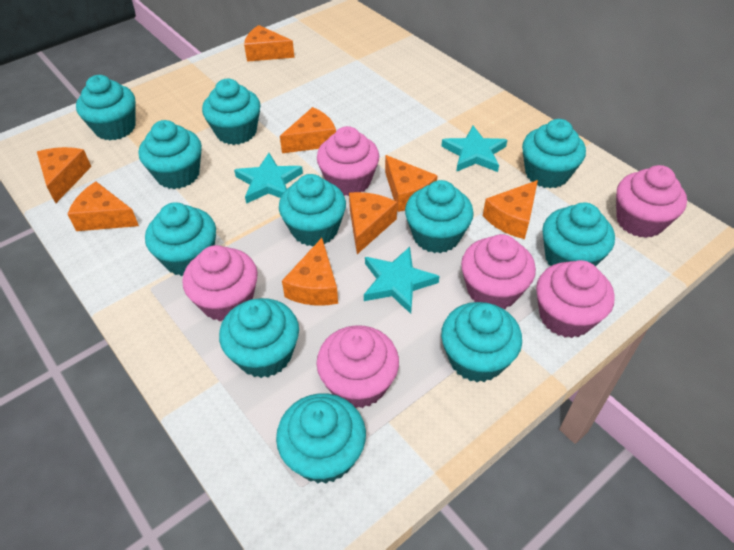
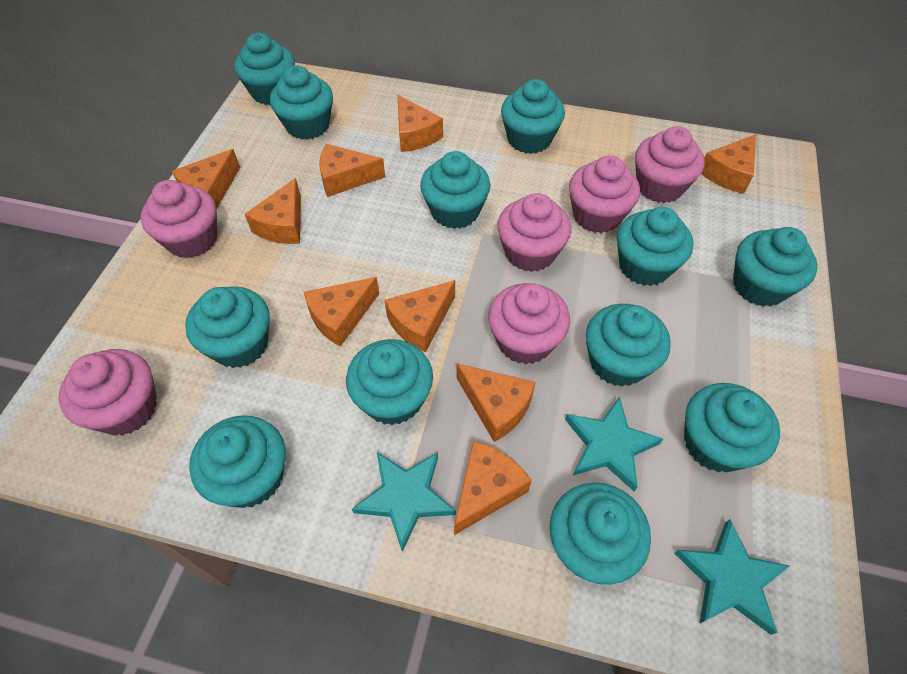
orange cheese: 8 -> 9
turquoise cupcake: 11 -> 12

